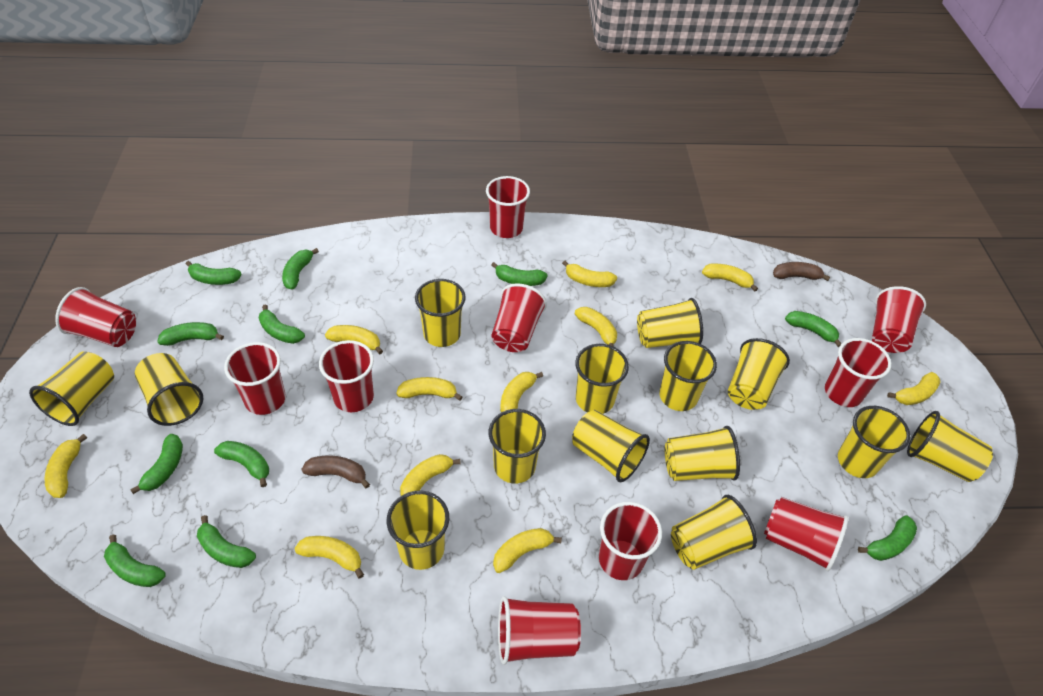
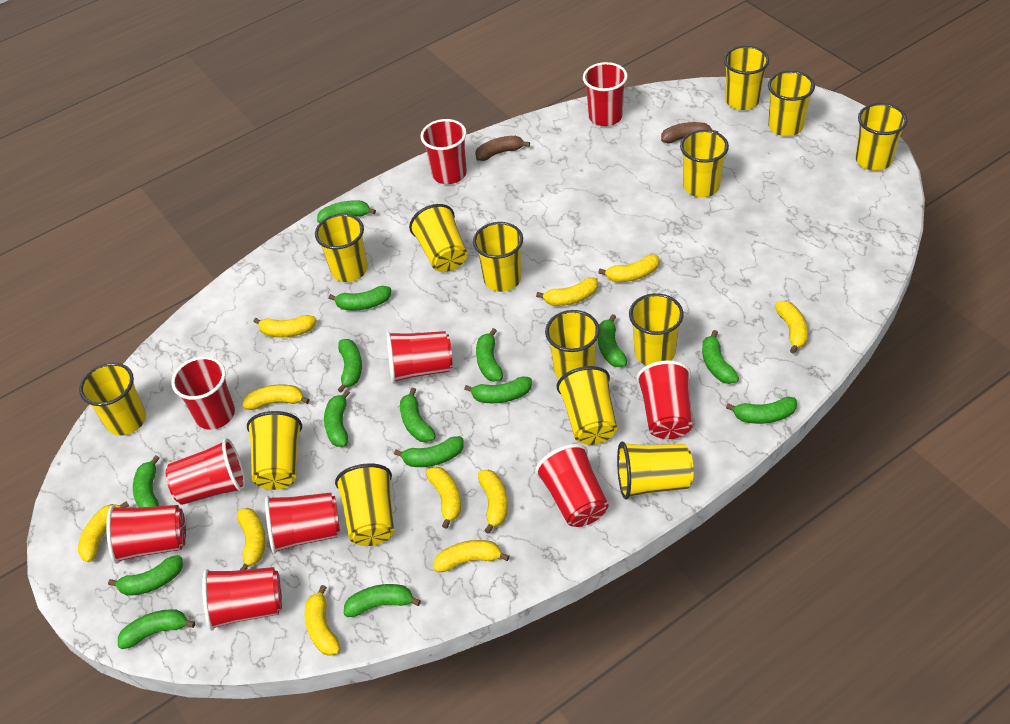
green banana: 11 -> 15

